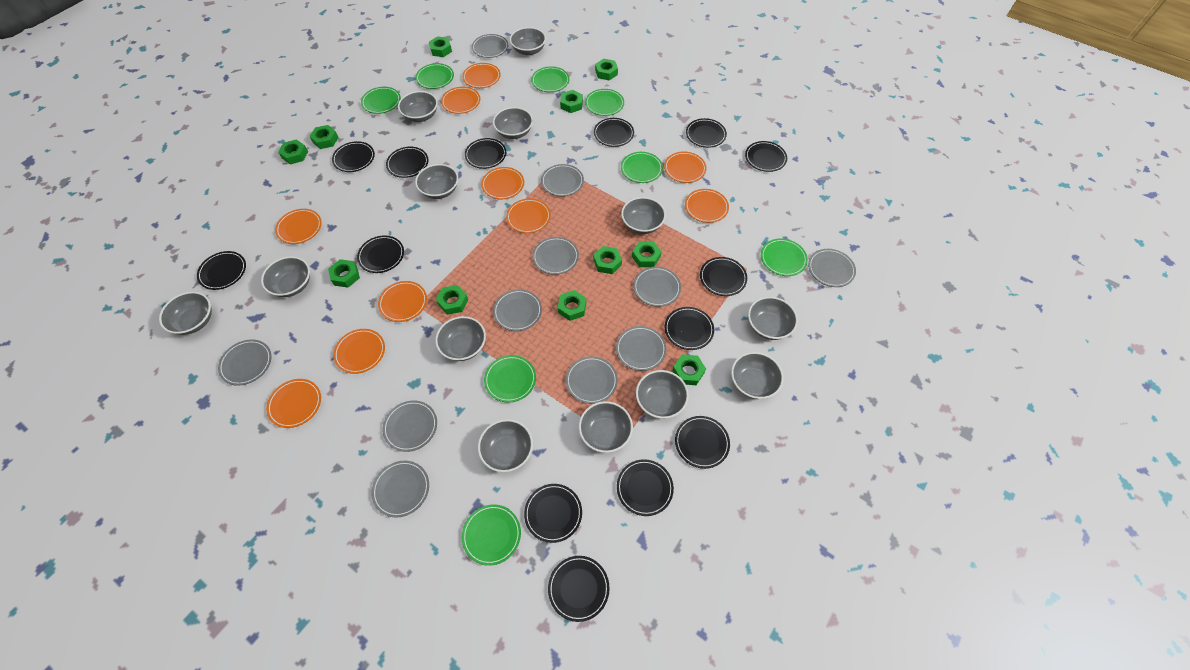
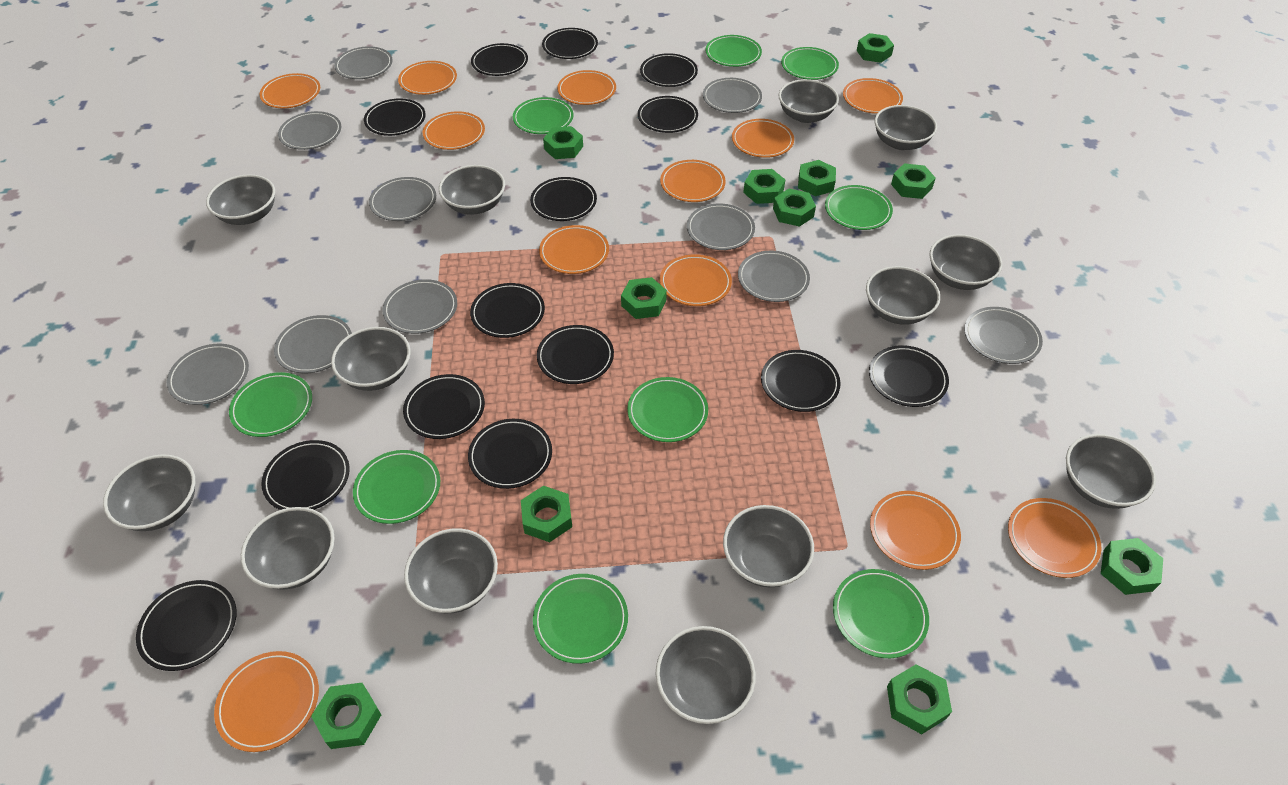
green plate: 8 -> 9
grey plate: 11 -> 10
orange plate: 10 -> 12

